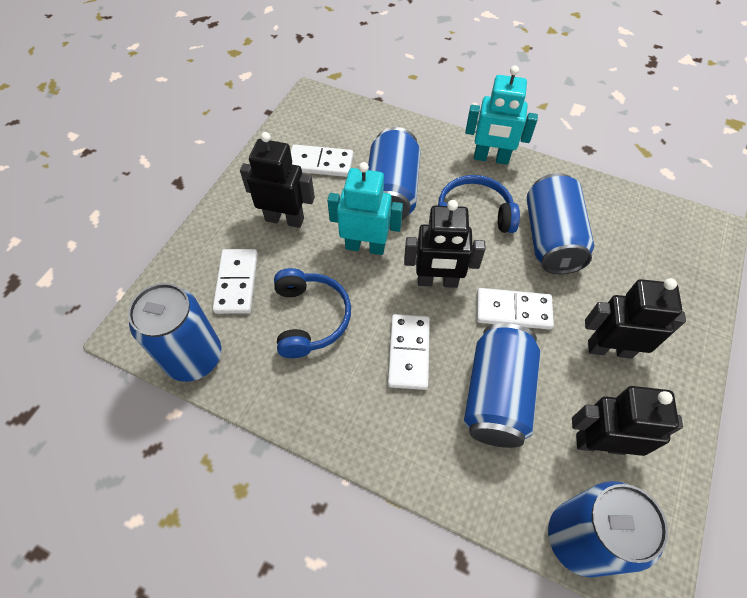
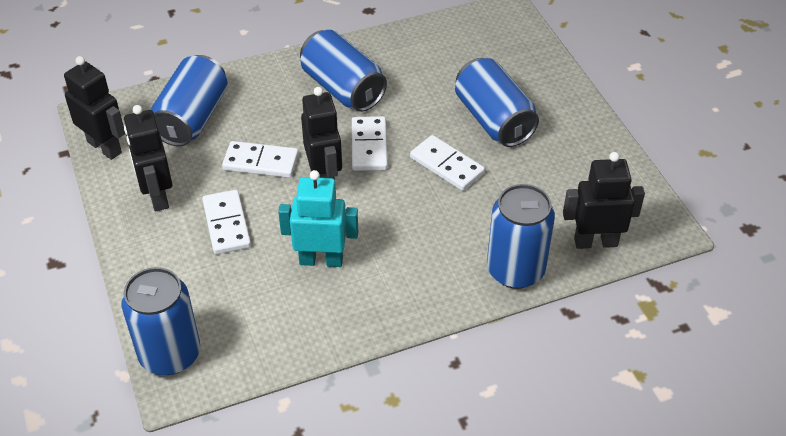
blue headphones: 2 -> 0
turquoise robot: 2 -> 1

